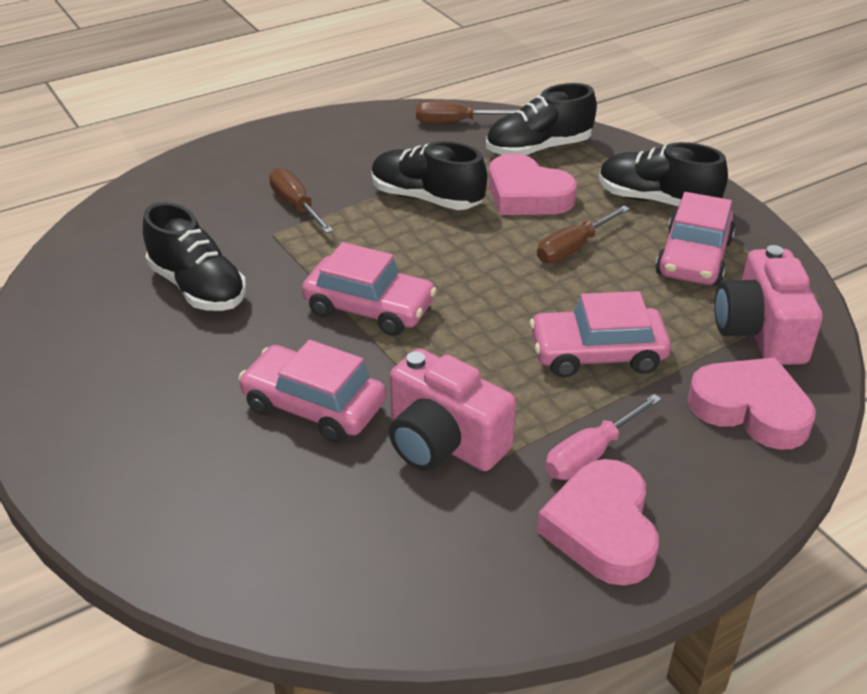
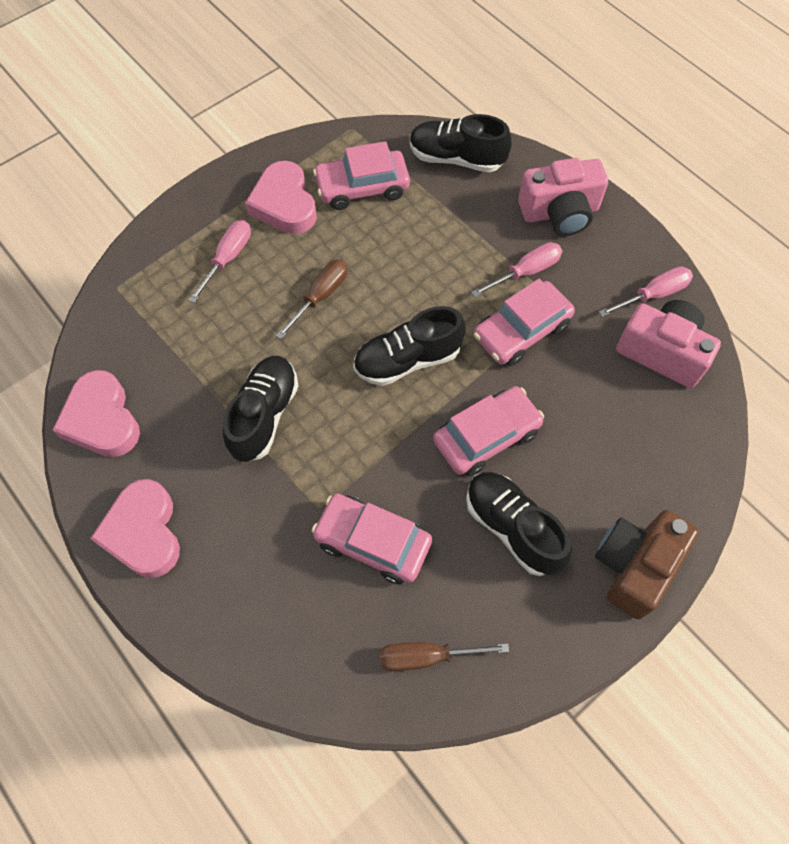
brown camera: 0 -> 1
brown screwdriver: 3 -> 2
pink screwdriver: 1 -> 3

